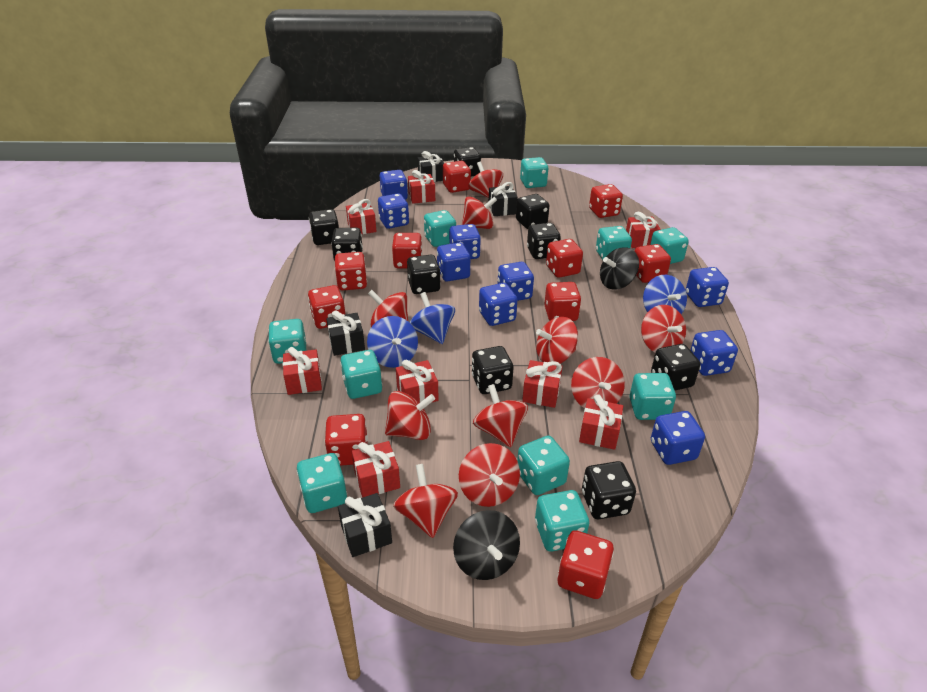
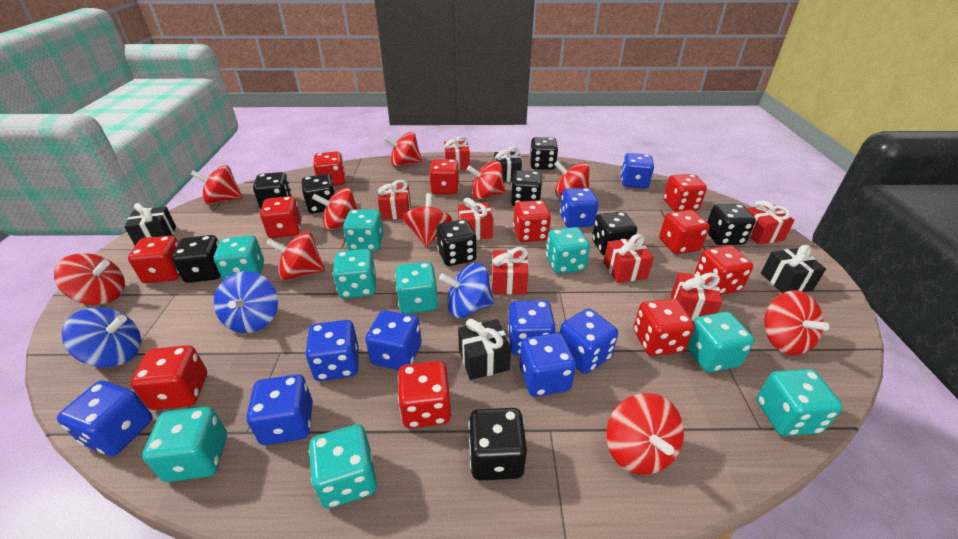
black spinning top: 2 -> 0
red dice: 10 -> 11
red gift: 8 -> 7
turquoise dice: 10 -> 9

